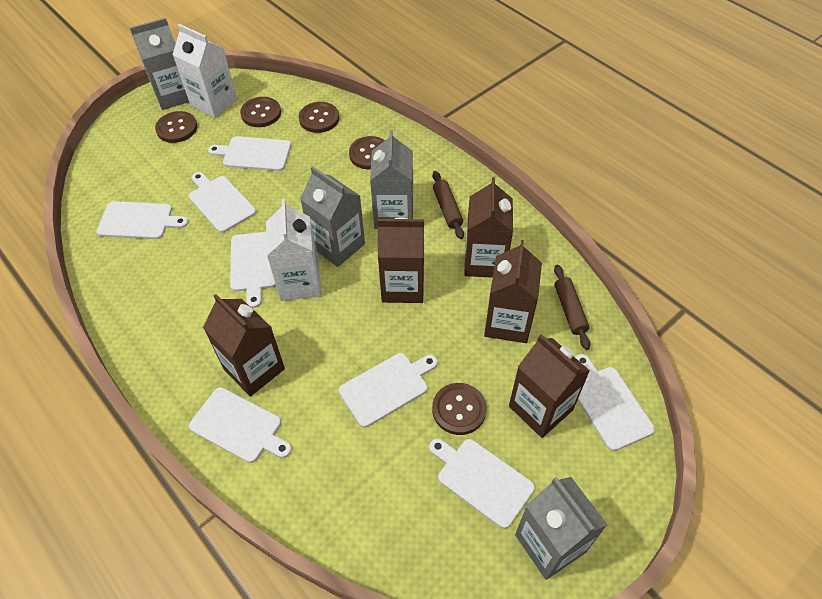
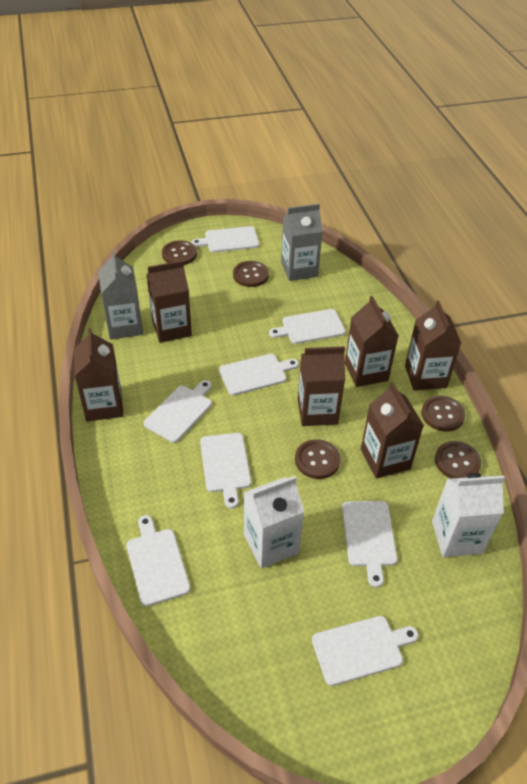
brown carton: 5 -> 6
brown rolling pin: 2 -> 0
grey carton: 4 -> 2

